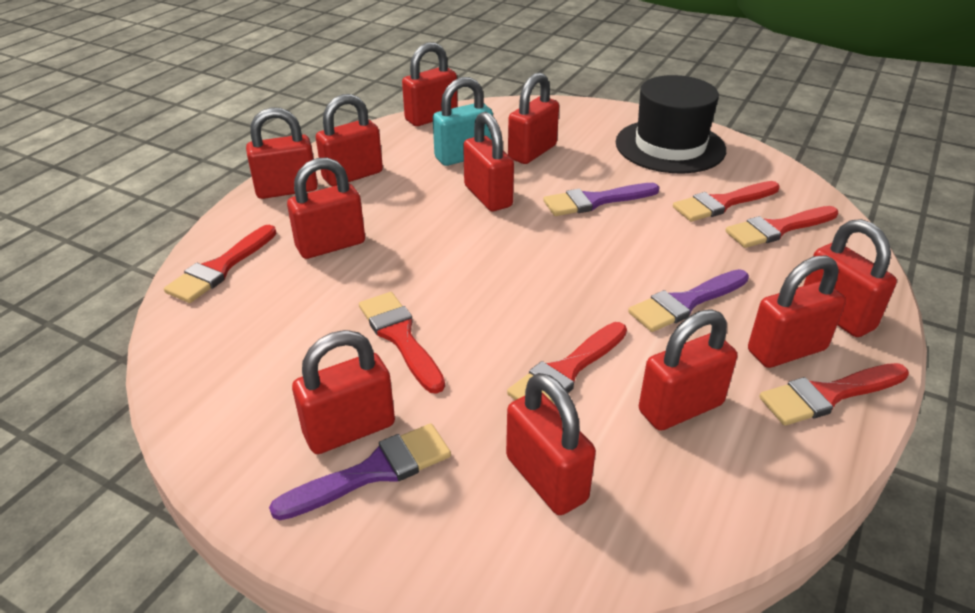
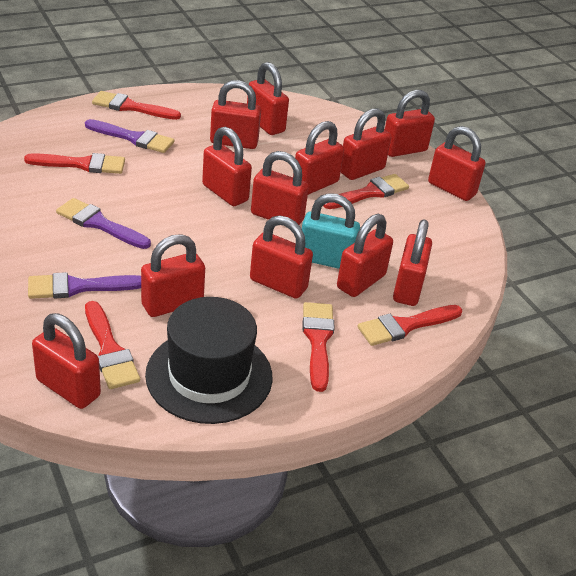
red padlock: 11 -> 13

